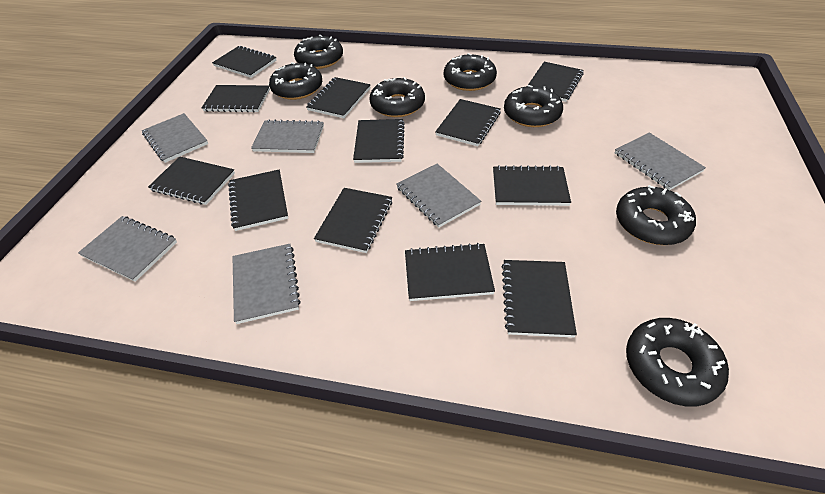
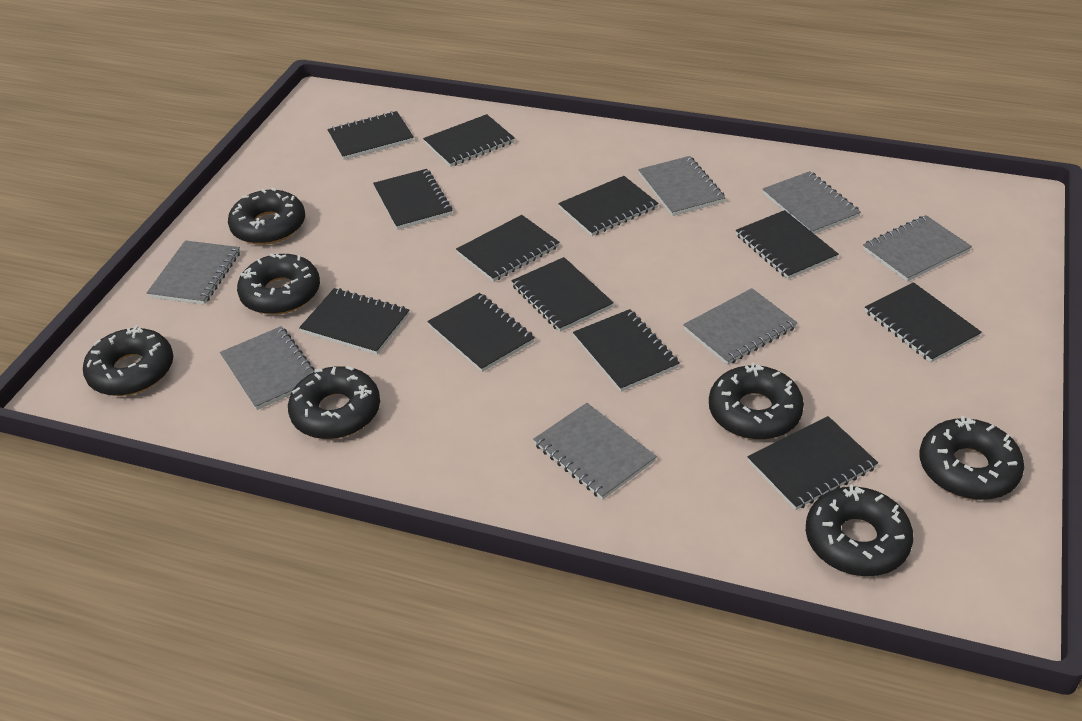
grey notebook: 6 -> 7

